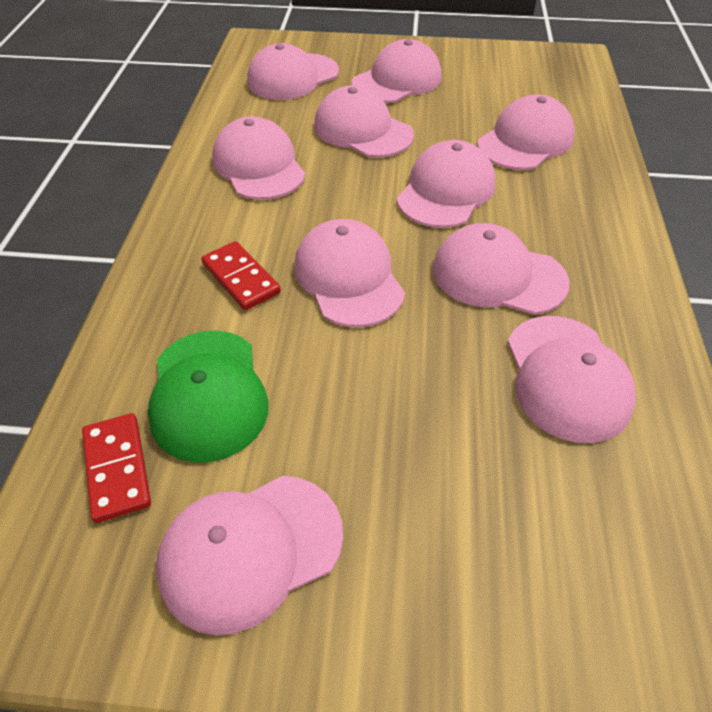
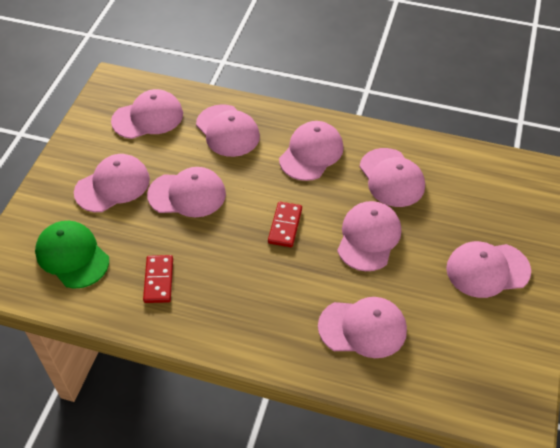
pink cap: 10 -> 9

